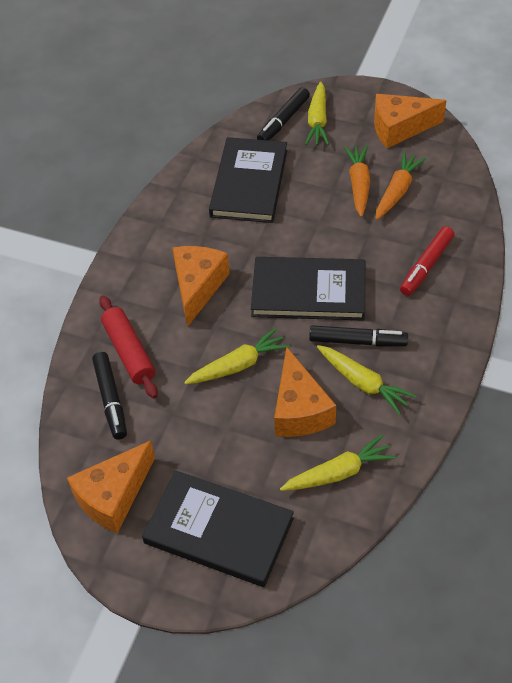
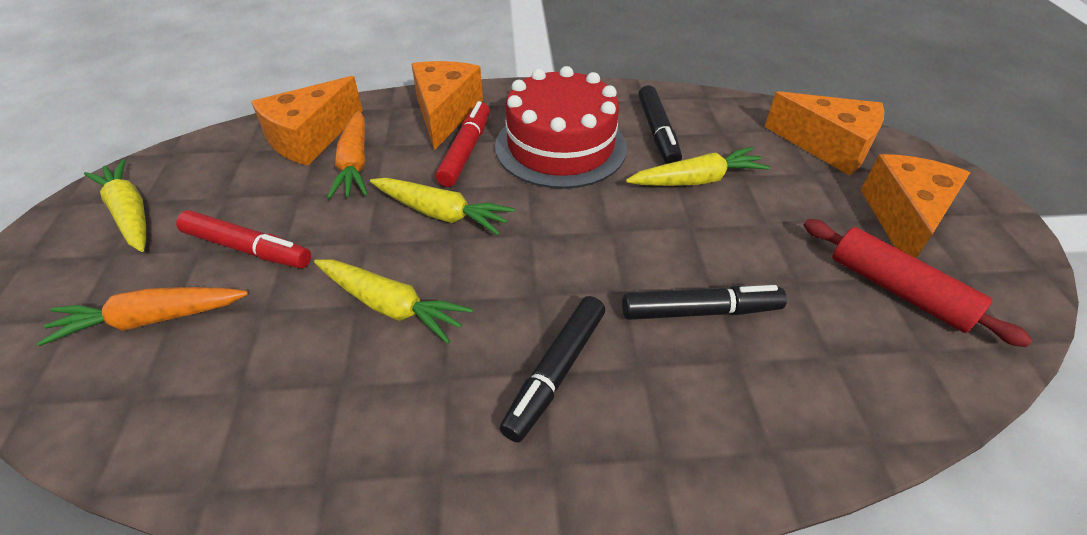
black book: 3 -> 0
red cake: 0 -> 1
red marker: 1 -> 2

